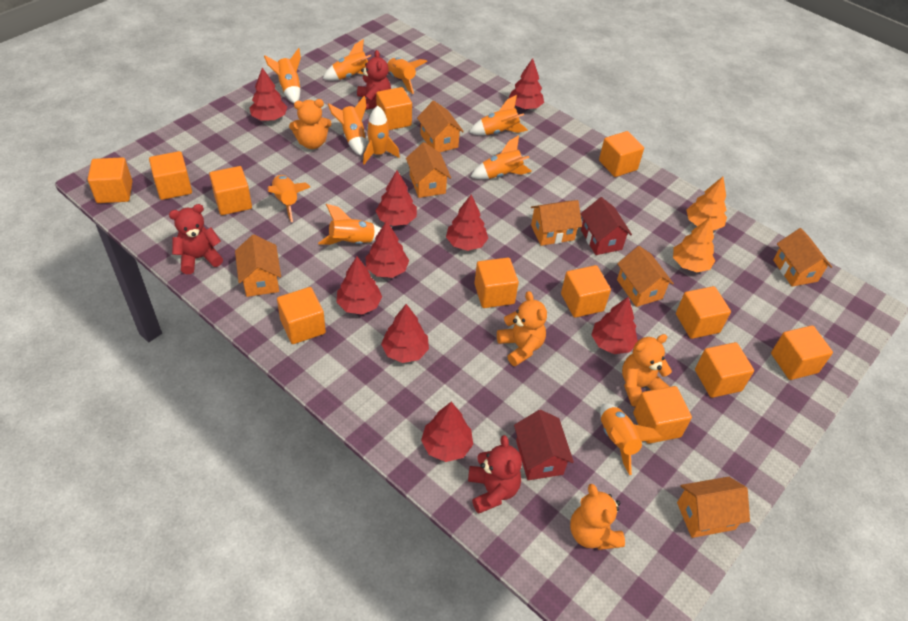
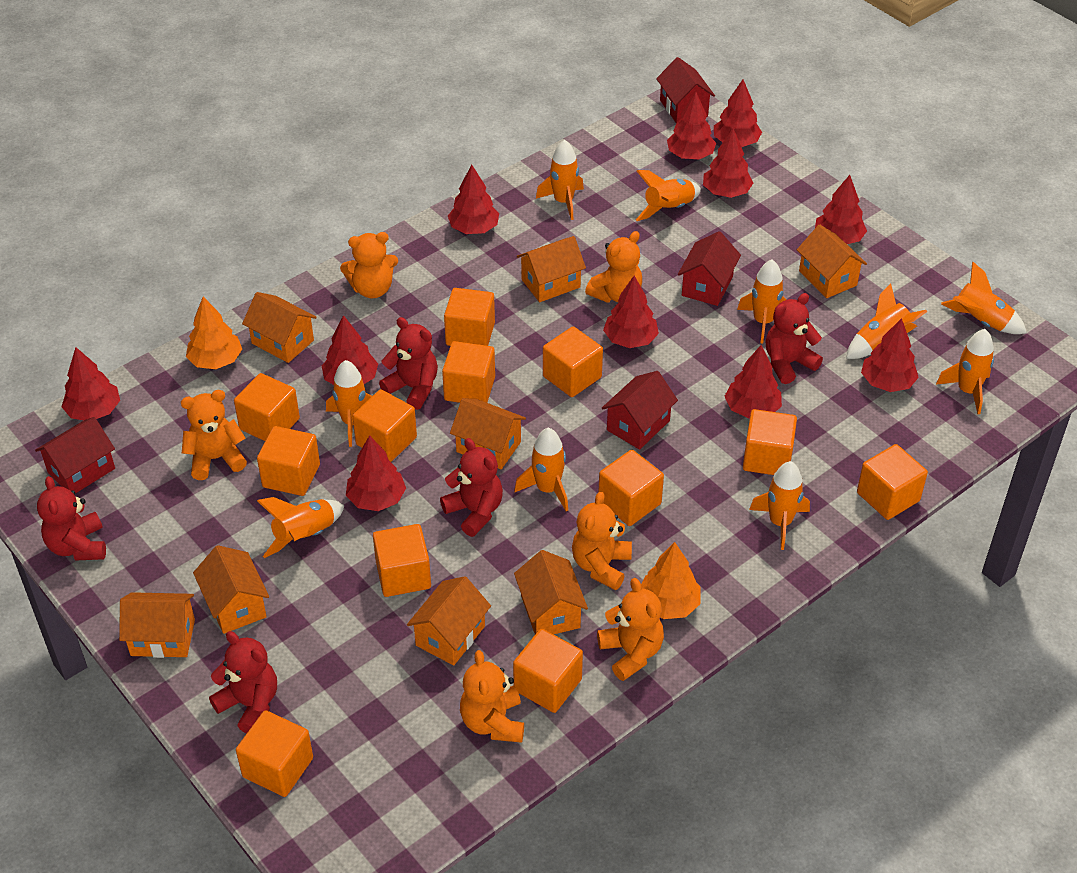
orange house: 7 -> 8
orange teddy bear: 4 -> 6
red house: 2 -> 4
red teddy bear: 3 -> 5
red tree: 9 -> 11

